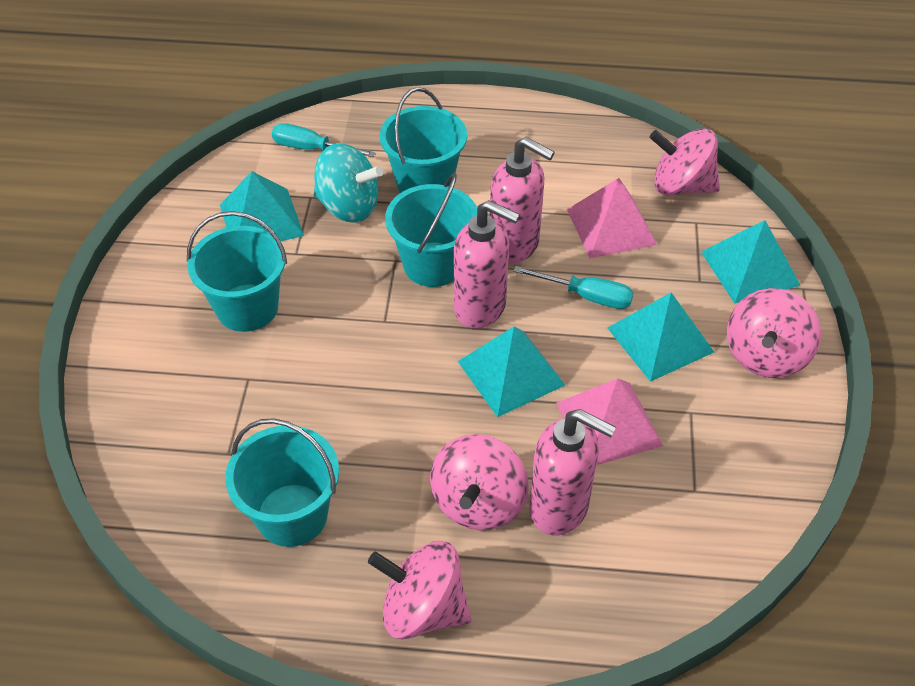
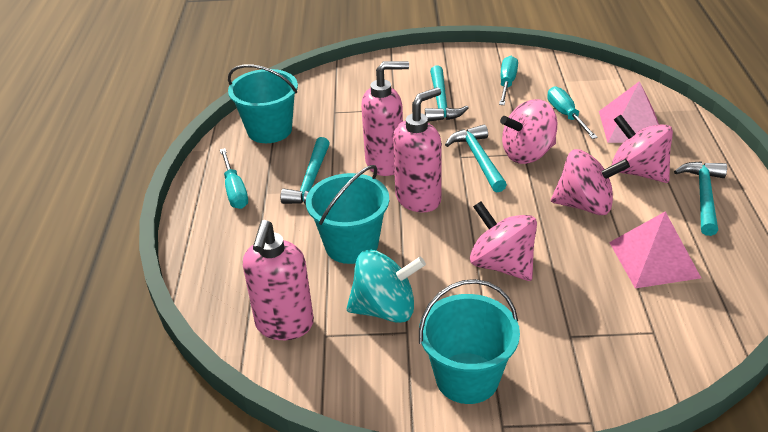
turquoise bucket: 4 -> 3
turquoise hammer: 0 -> 4
turquoise pyramid: 4 -> 0
turquoise screwdriver: 2 -> 3

